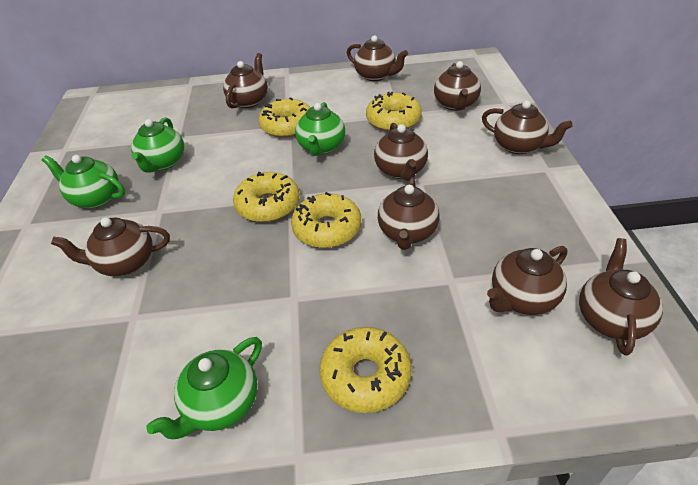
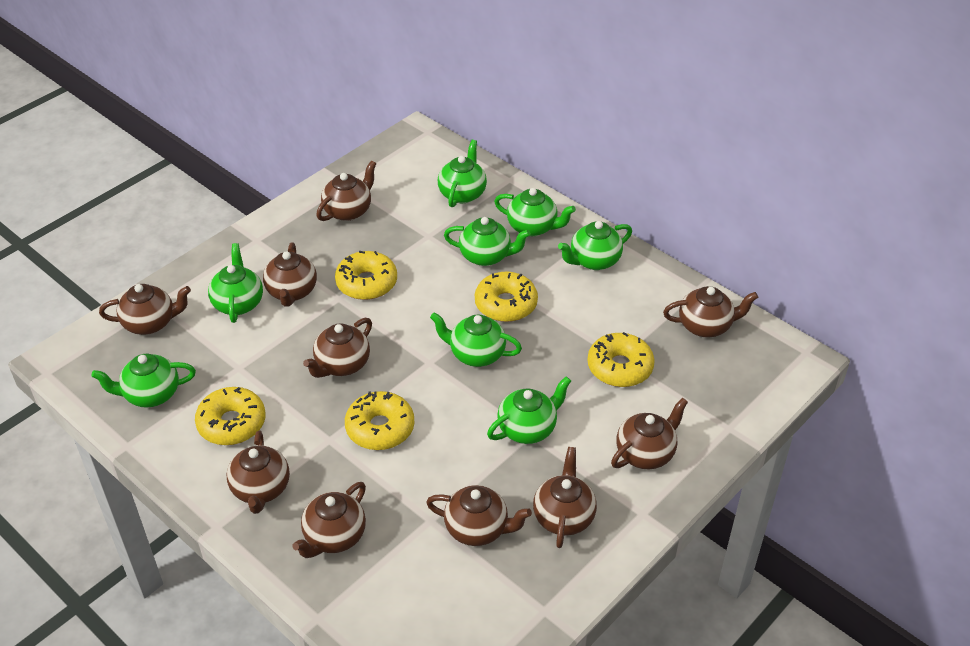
brown teapot: 9 -> 10
green teapot: 4 -> 8

